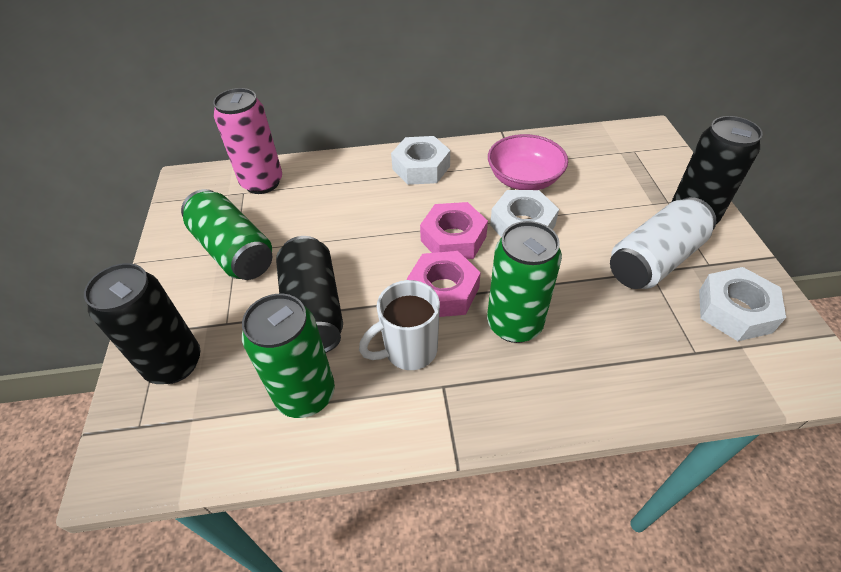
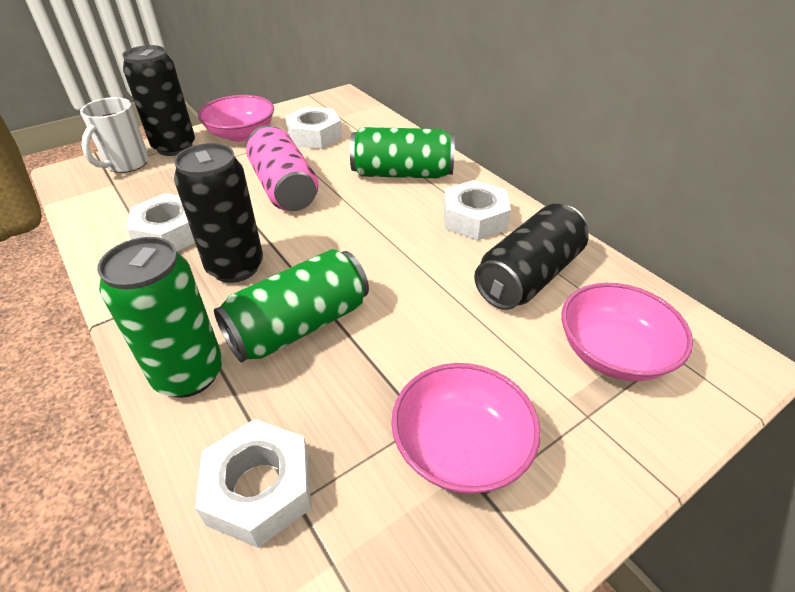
pink bowl: 1 -> 3
pink nut: 2 -> 0
white can: 1 -> 0
white nut: 3 -> 4

